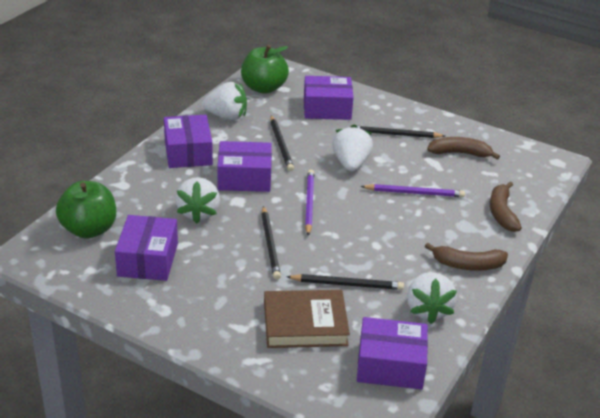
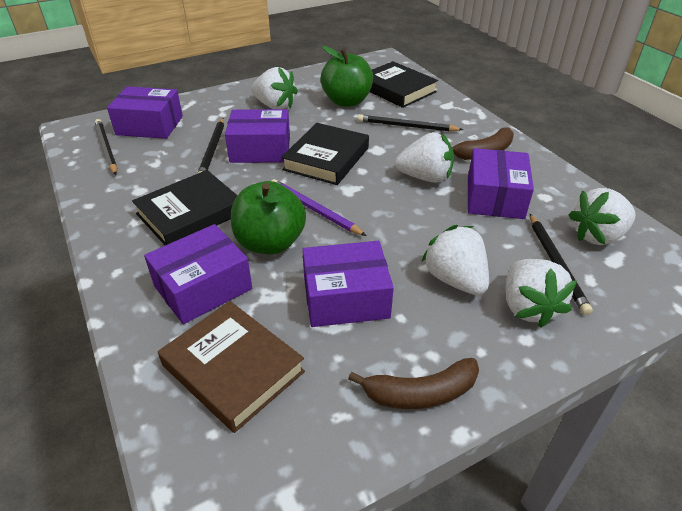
black book: 0 -> 3
brown banana: 3 -> 2
purple pencil: 2 -> 1
white strawberry: 4 -> 5

